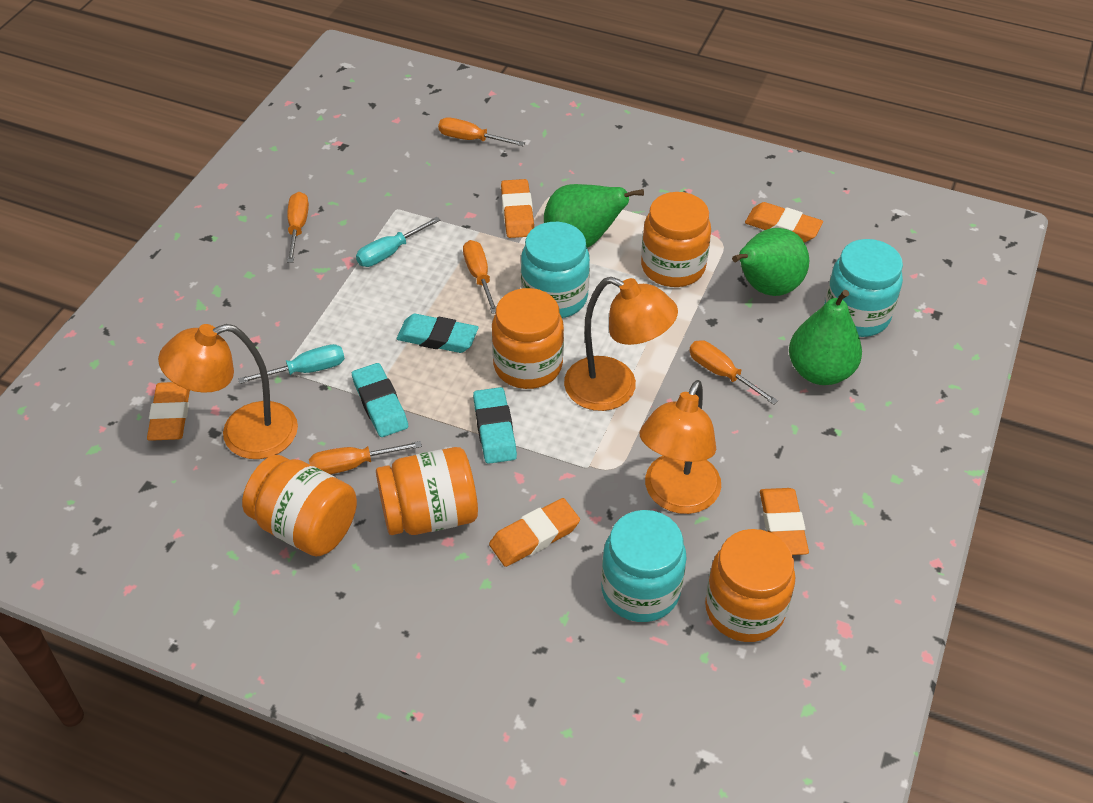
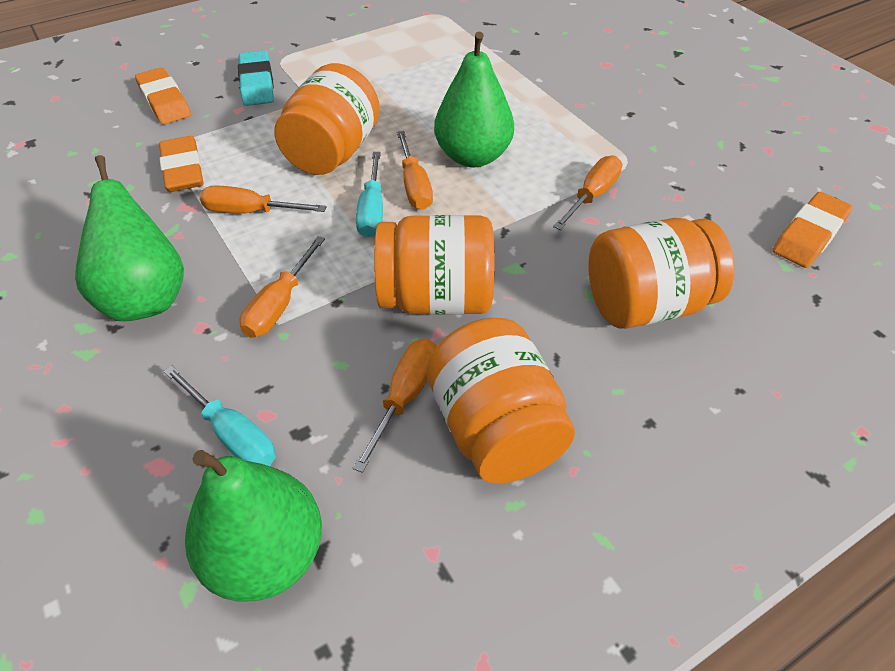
orange eraser: 5 -> 3
orange jar: 5 -> 4
orange lamp: 3 -> 0
turquoise eraser: 3 -> 1
turquoise jar: 3 -> 0

